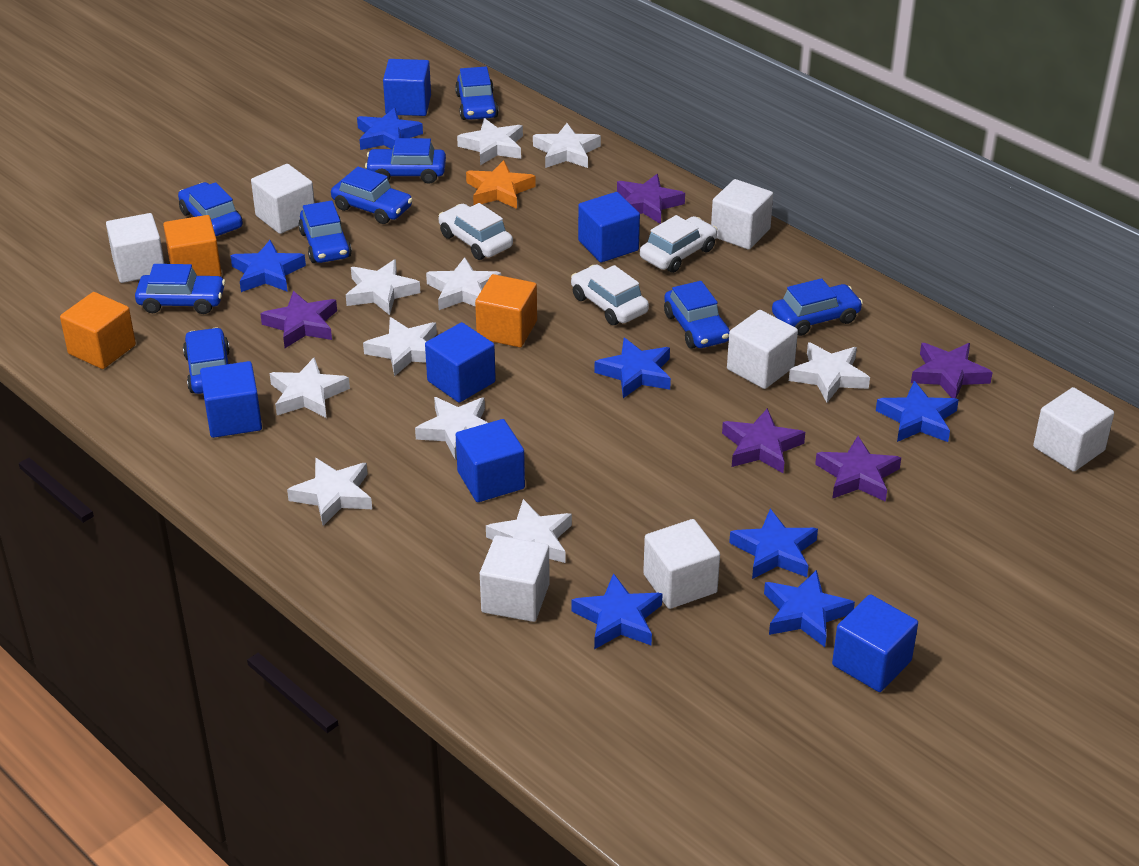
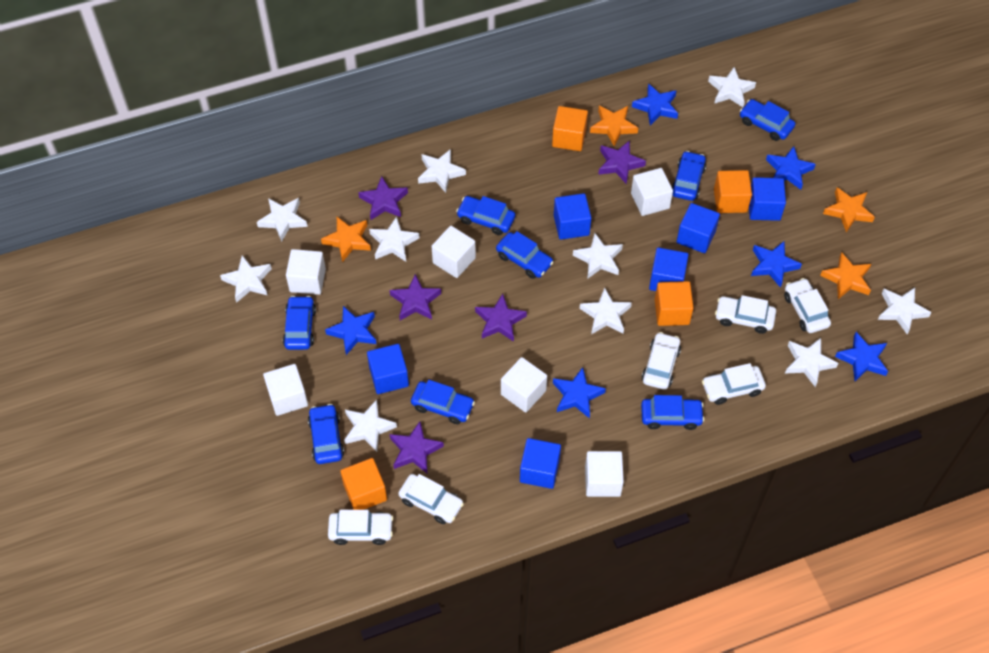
blue car: 9 -> 8
blue star: 7 -> 6
orange cube: 3 -> 4
orange star: 1 -> 4
white car: 3 -> 6
white cube: 7 -> 6

